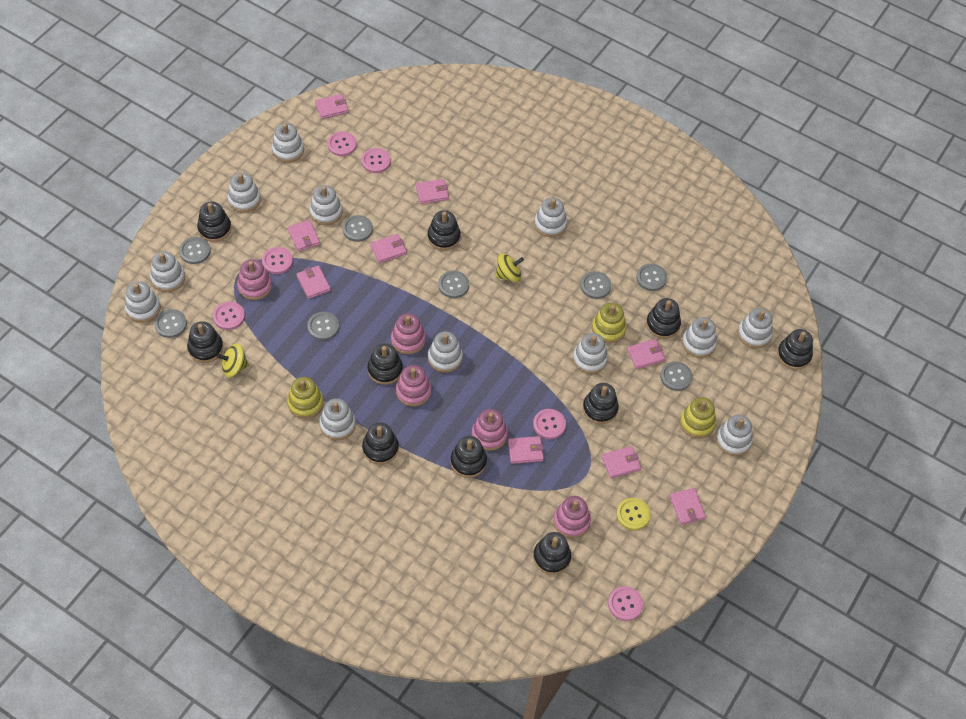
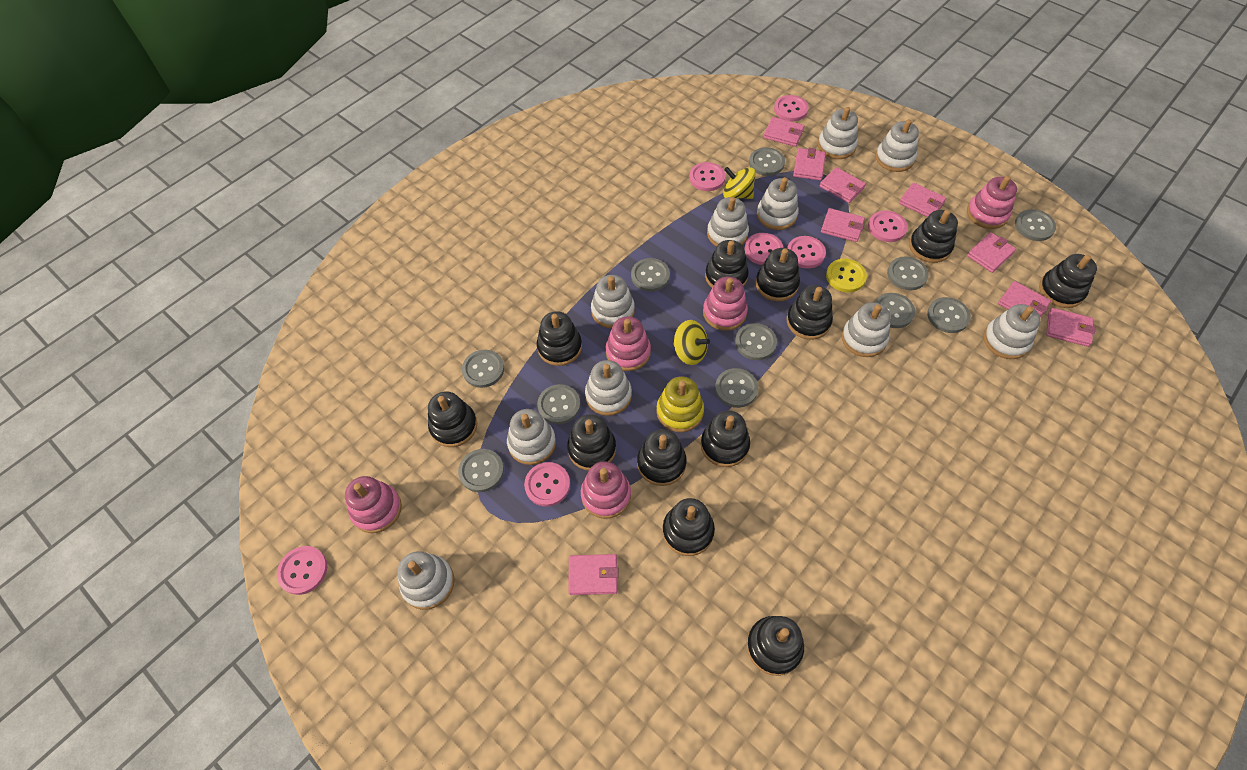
black stacking toy: 10 -> 12
grey button: 8 -> 11
pink button: 6 -> 7
white stacking toy: 12 -> 10
yellow stacking toy: 3 -> 1

